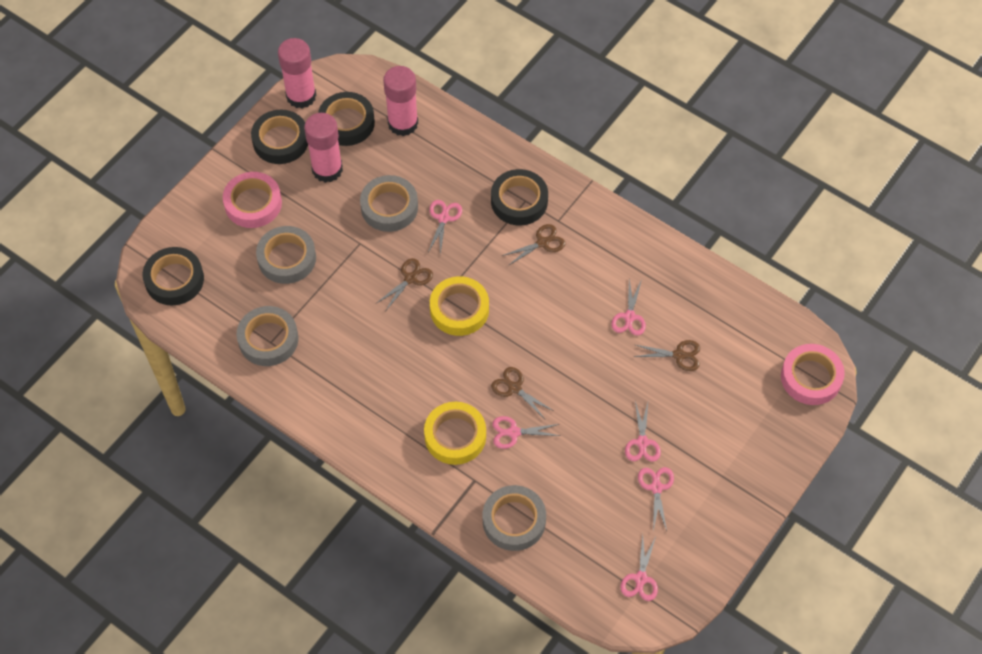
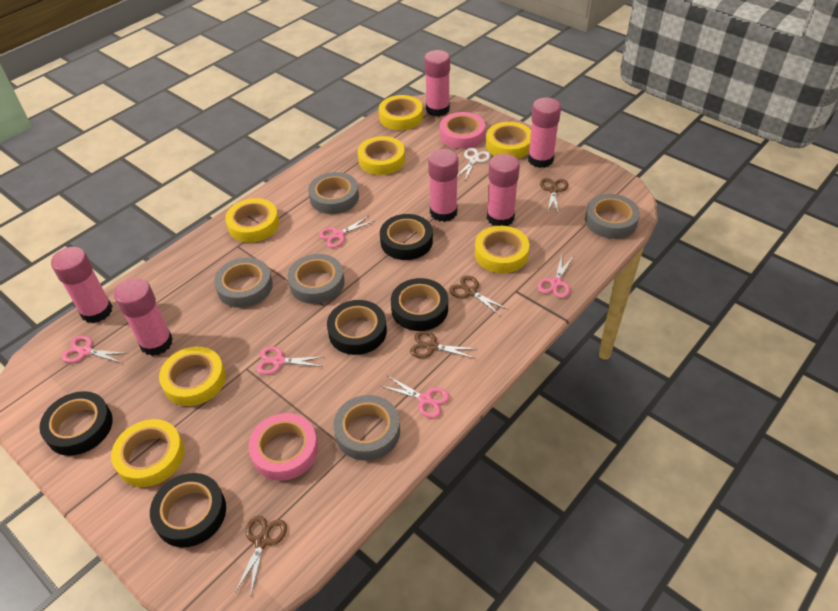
black tape: 4 -> 5
grey tape: 4 -> 5
pink glue stick: 3 -> 6
pink scissors: 6 -> 5
white scissors: 0 -> 1
yellow tape: 2 -> 7

